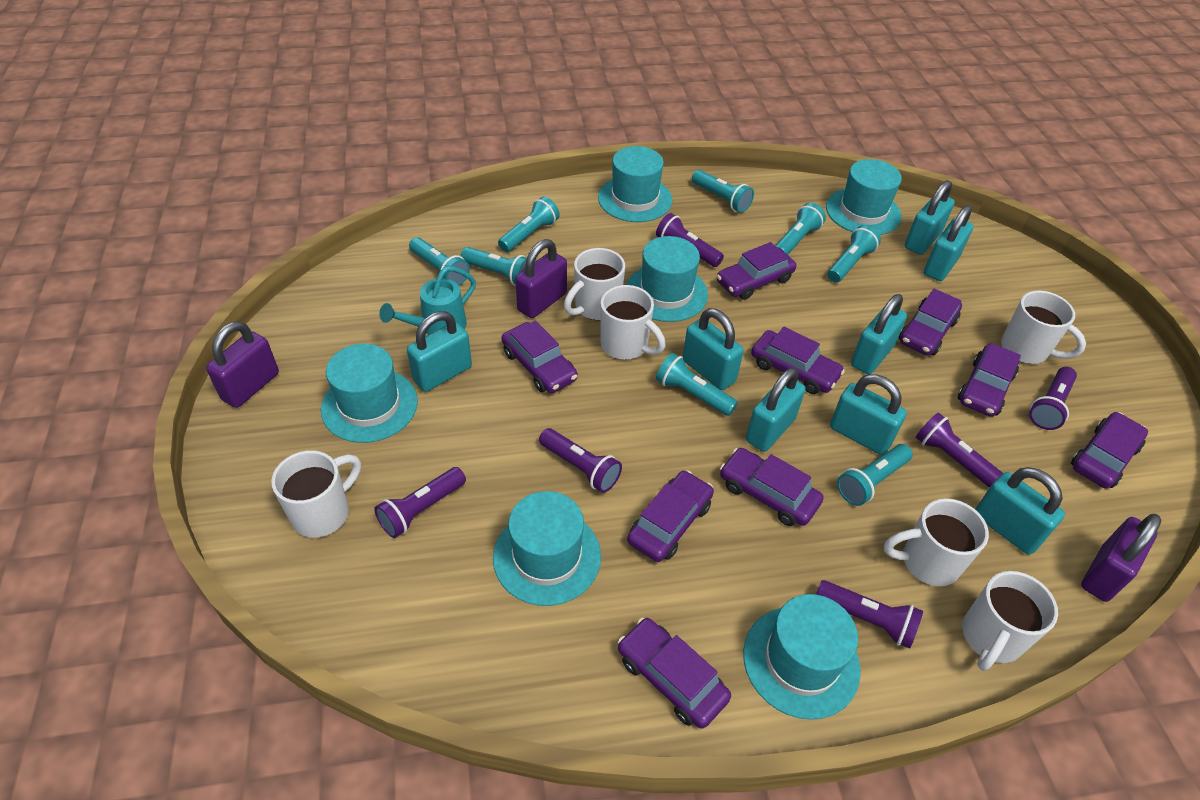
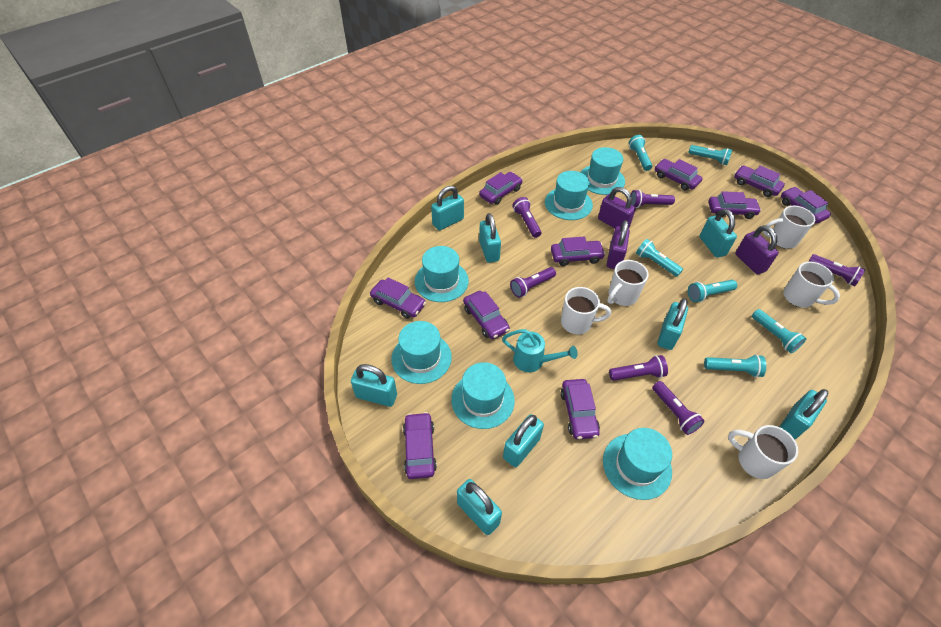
purple car: 9 -> 10
turquoise flashlight: 8 -> 6
white mug: 6 -> 5

